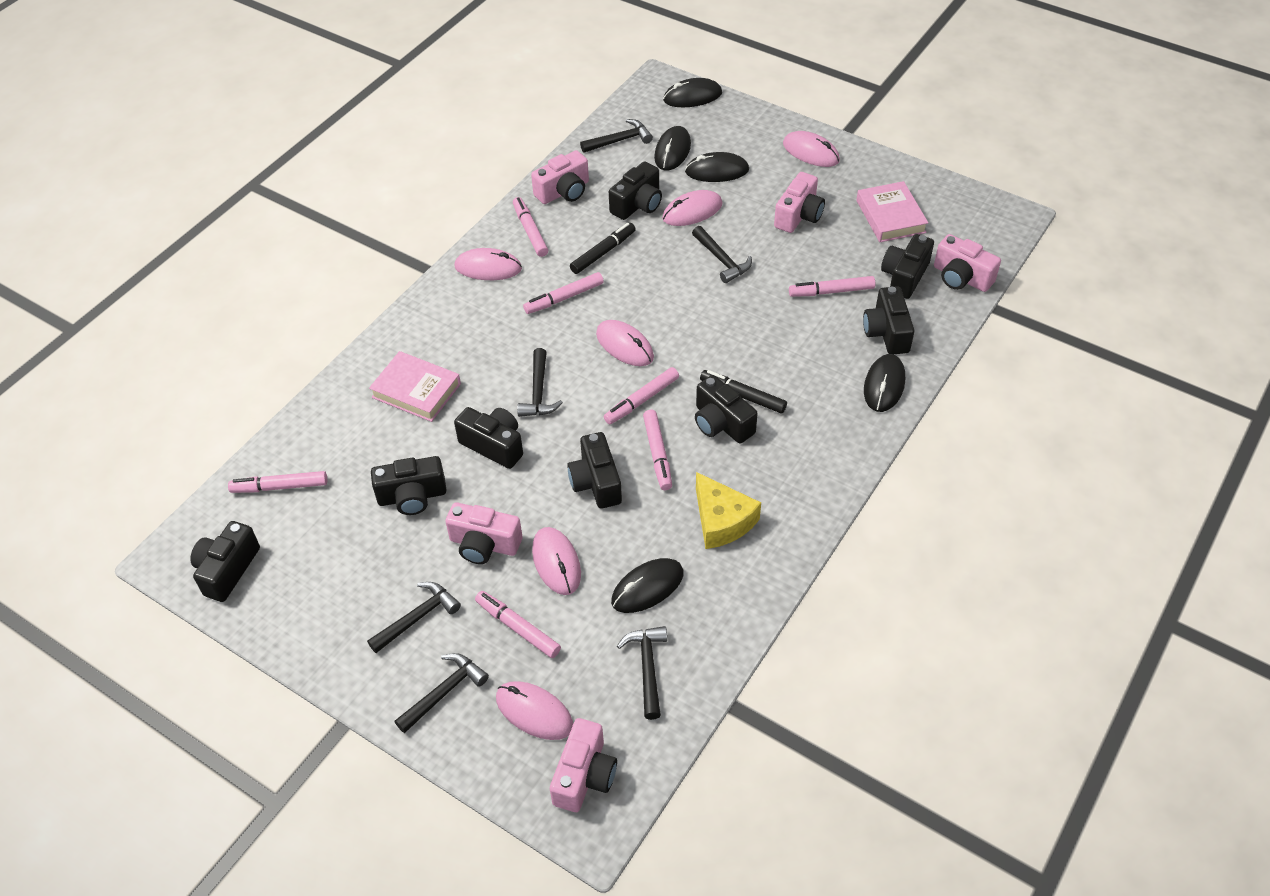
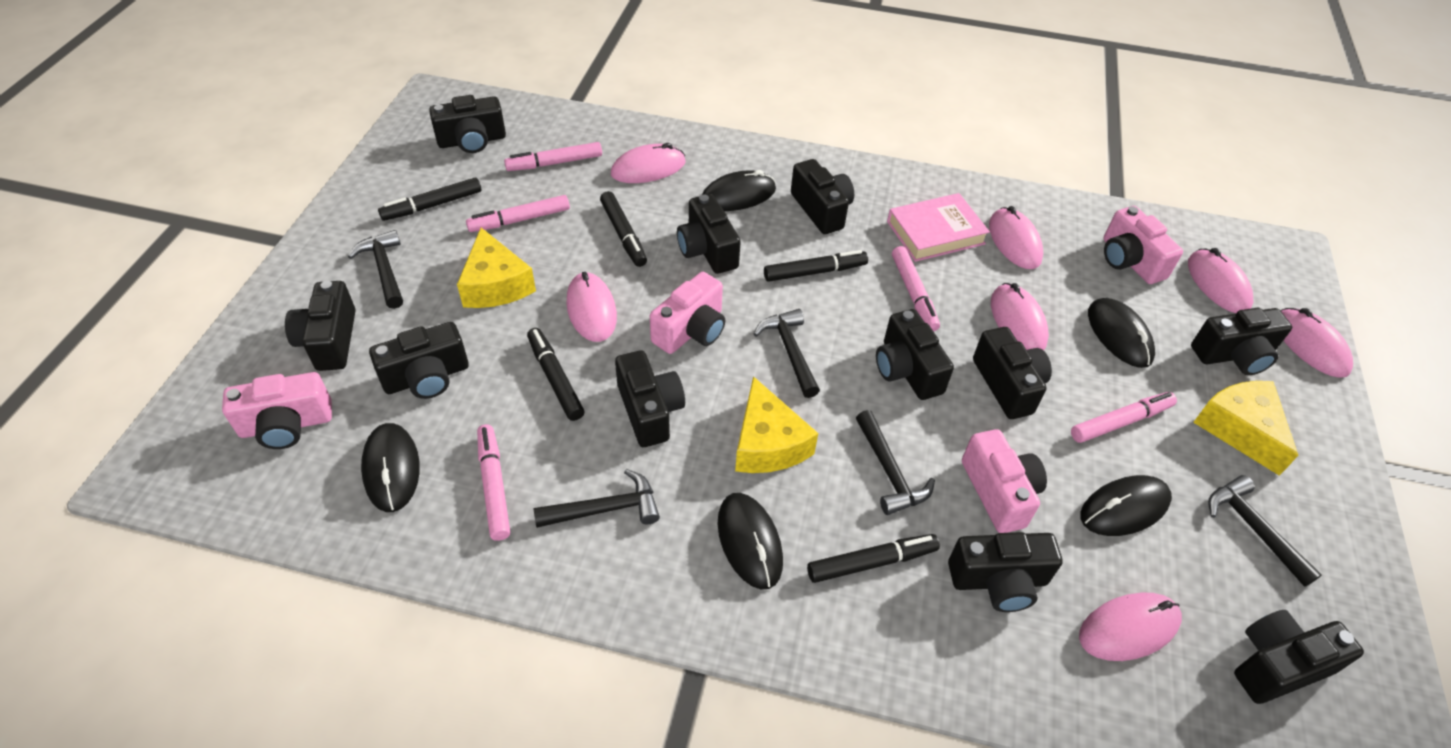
black camera: 8 -> 11
black hammer: 6 -> 5
black marker: 2 -> 5
pink book: 2 -> 1
pink camera: 5 -> 4
pink marker: 7 -> 5
pink mouse: 6 -> 7
yellow cheese: 1 -> 3

